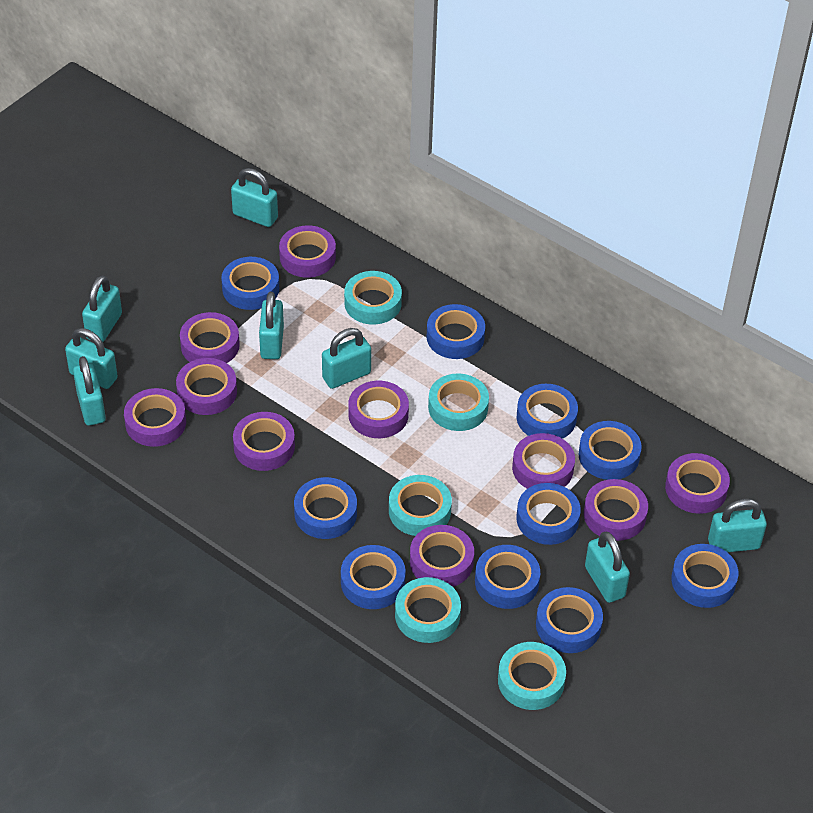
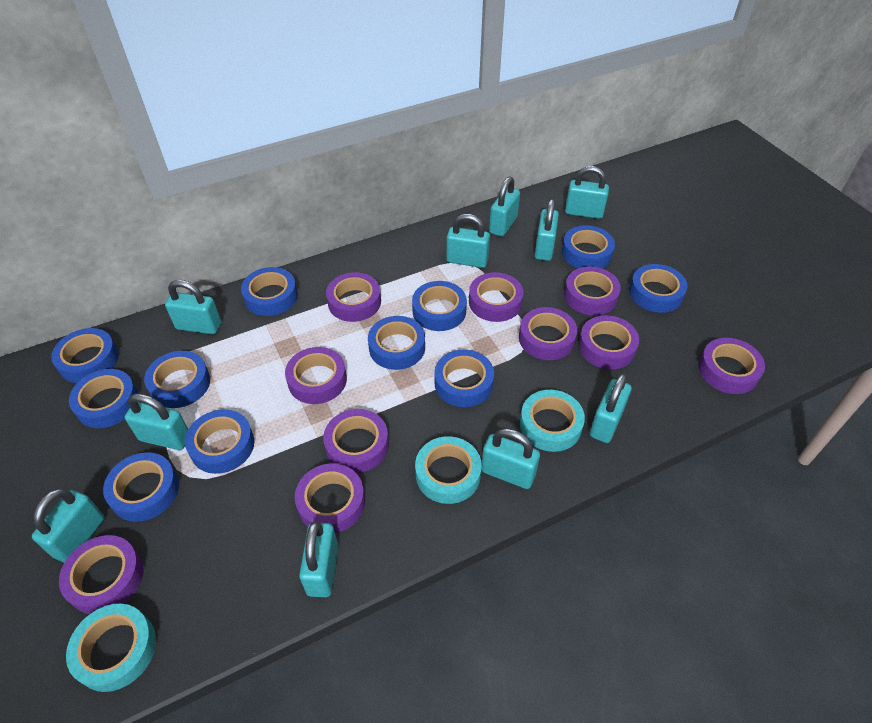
blue tape: 10 -> 11
turquoise padlock: 8 -> 10
turquoise tape: 5 -> 3

